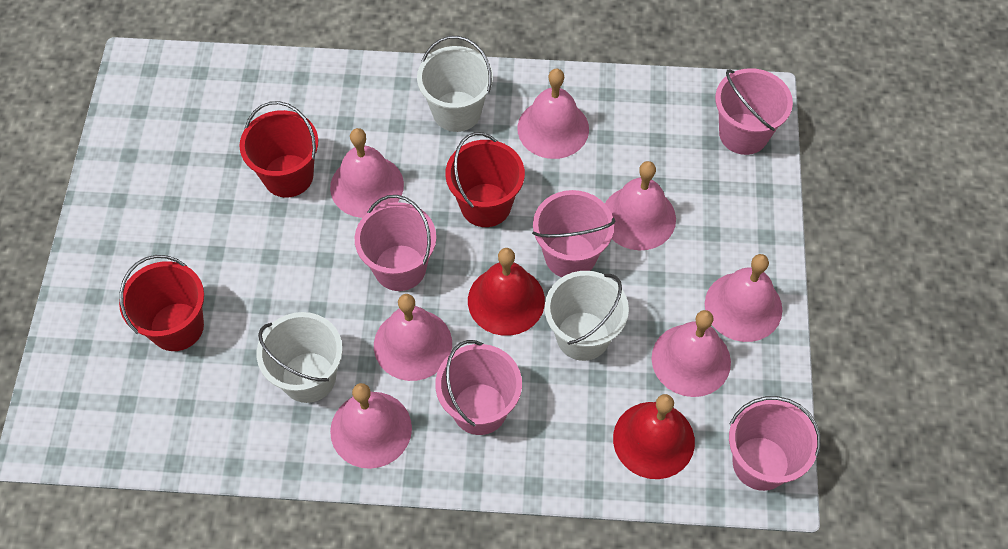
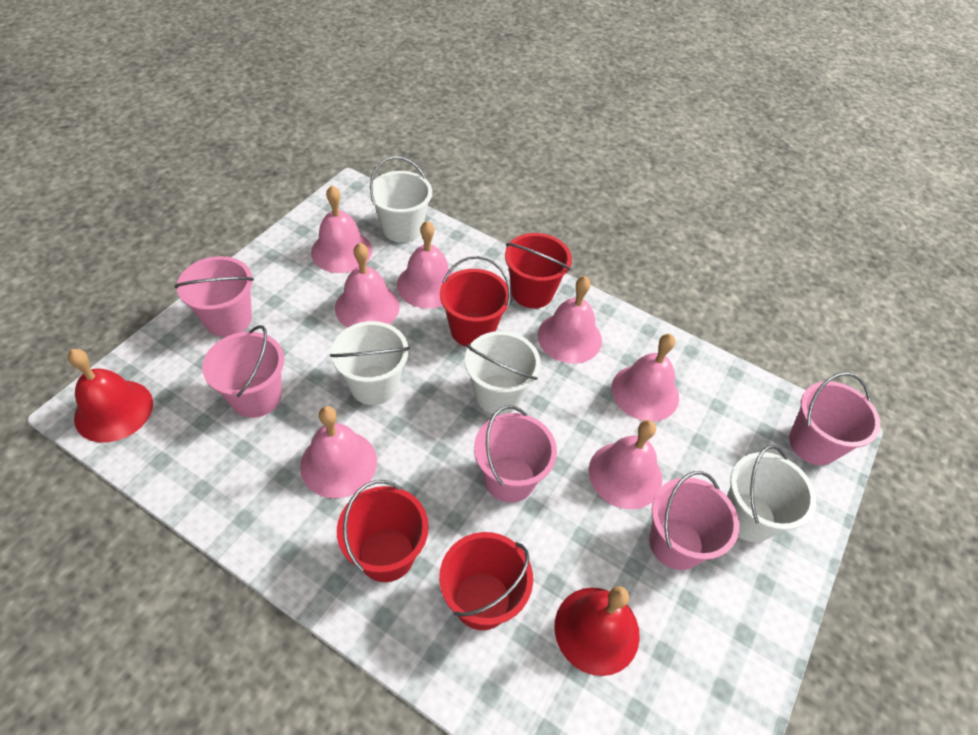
red bucket: 3 -> 4
white bucket: 3 -> 4

